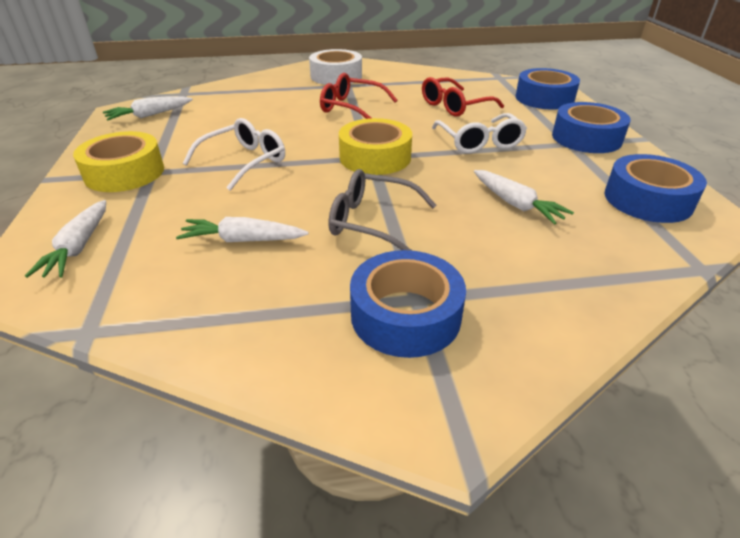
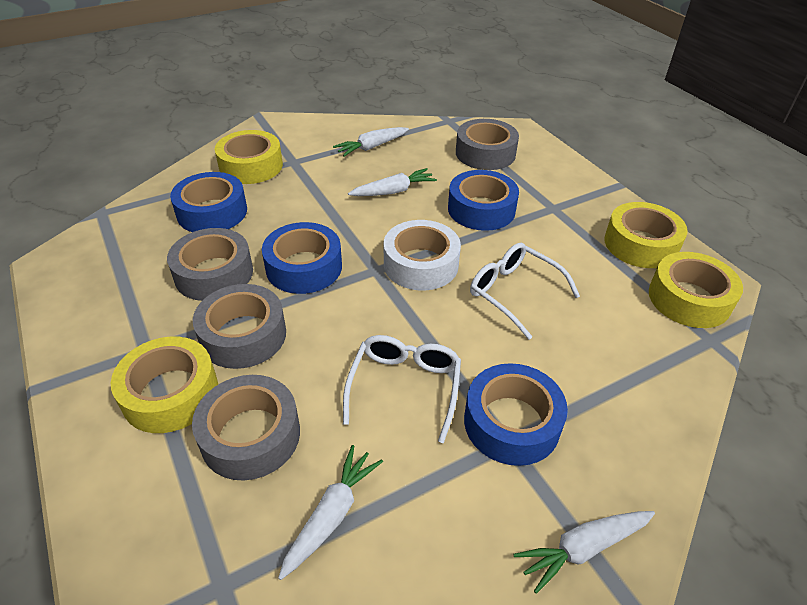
grey glasses: 1 -> 0
grey tape: 0 -> 4
red glasses: 2 -> 0
yellow tape: 2 -> 4

